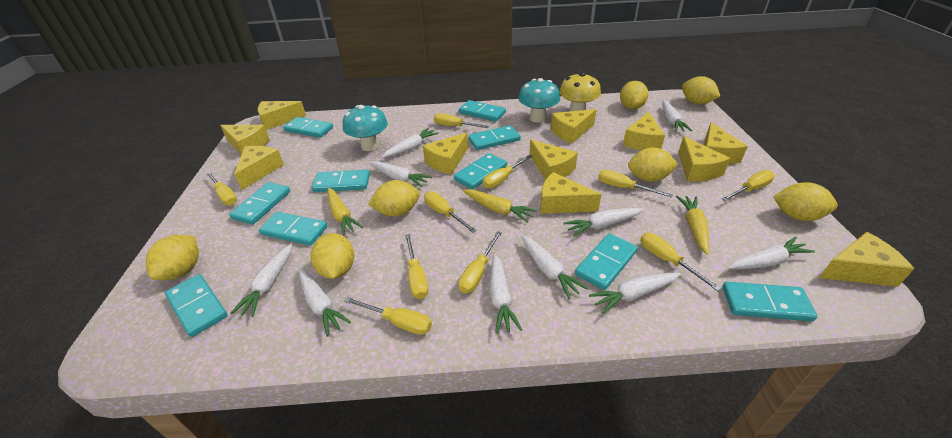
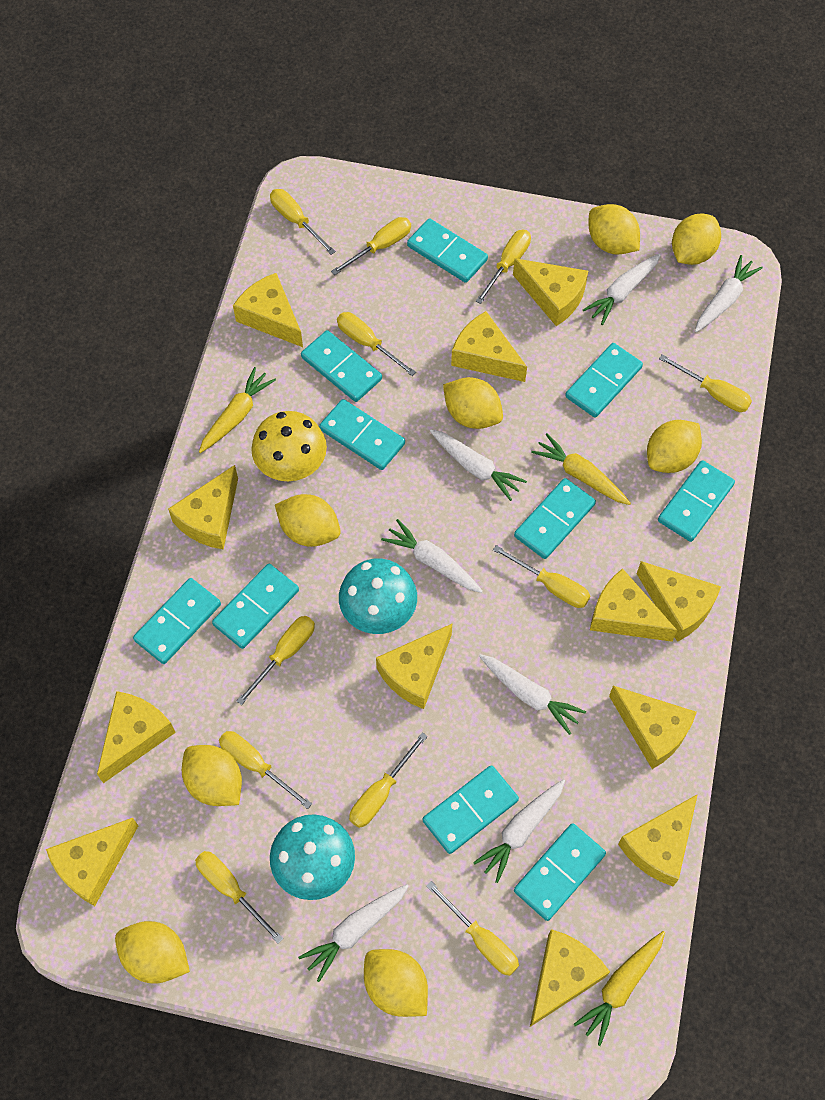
white carrot: 10 -> 7
yellow cheese: 11 -> 12
yellow lemon: 7 -> 8
yellow screwdriver: 10 -> 11

